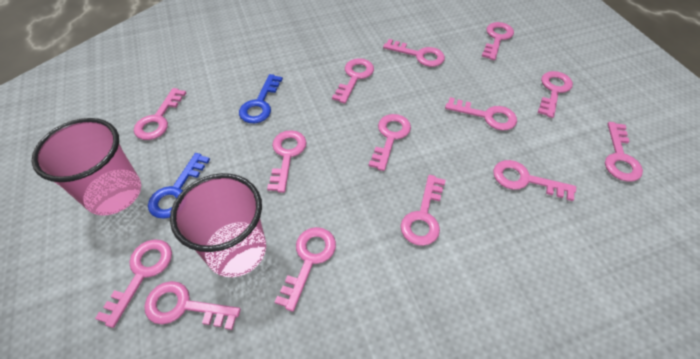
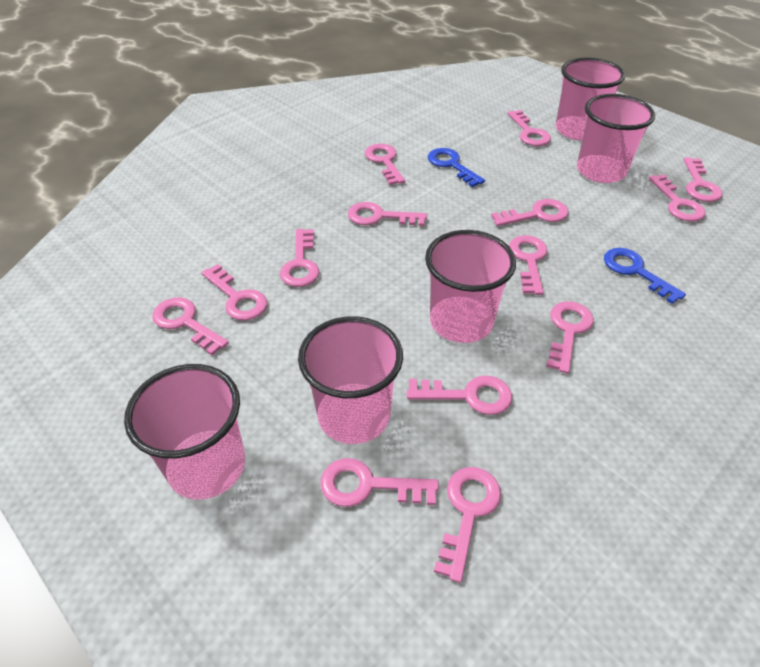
pink cup: 2 -> 5

